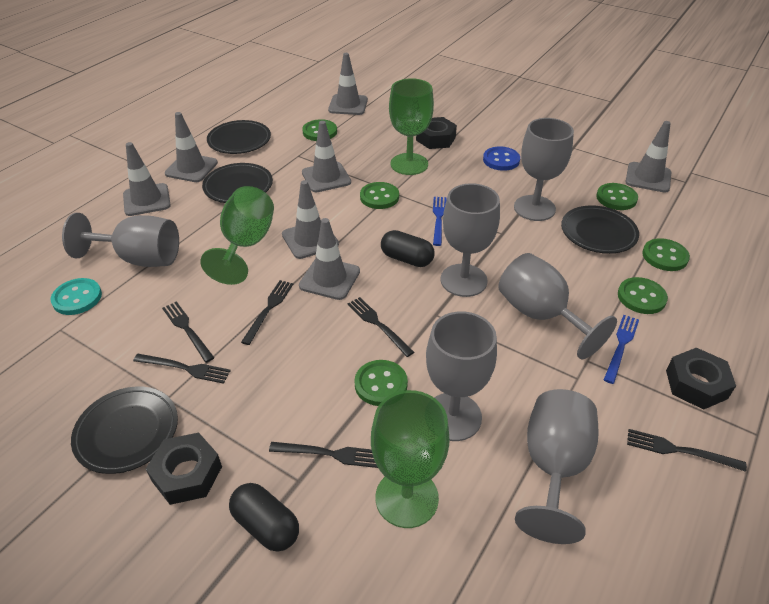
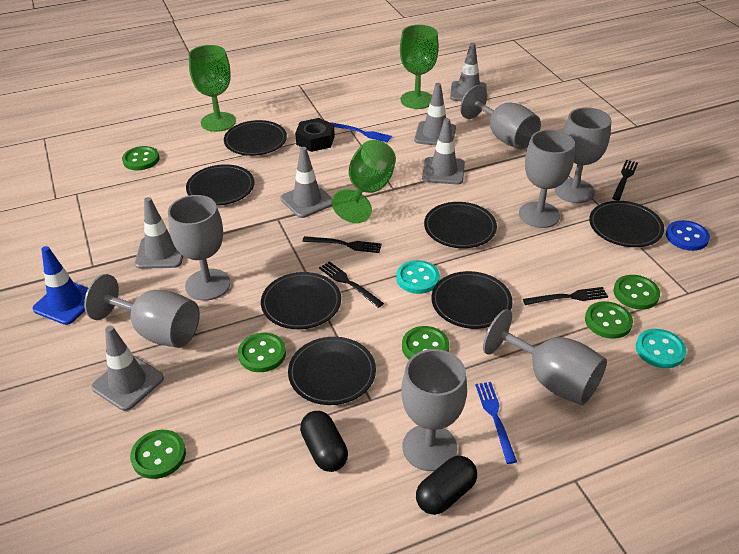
black fork: 6 -> 4
black nut: 3 -> 1
black plate: 4 -> 7
blue traffic cone: 0 -> 1
grey goblet: 6 -> 7
grey traffic cone: 7 -> 6
turquoise button: 1 -> 2

